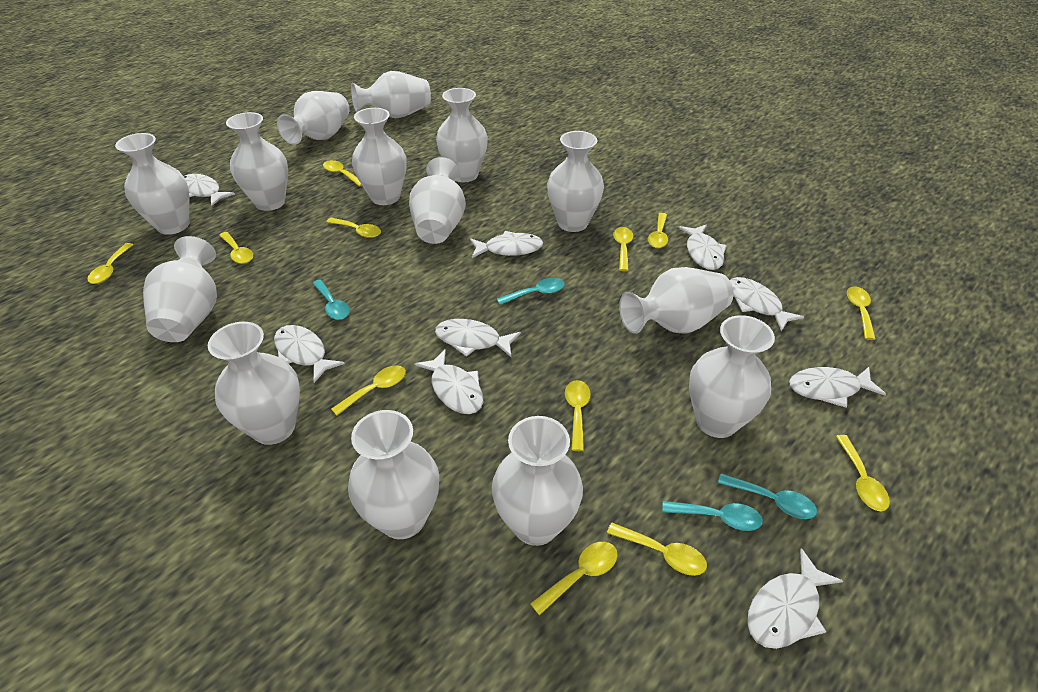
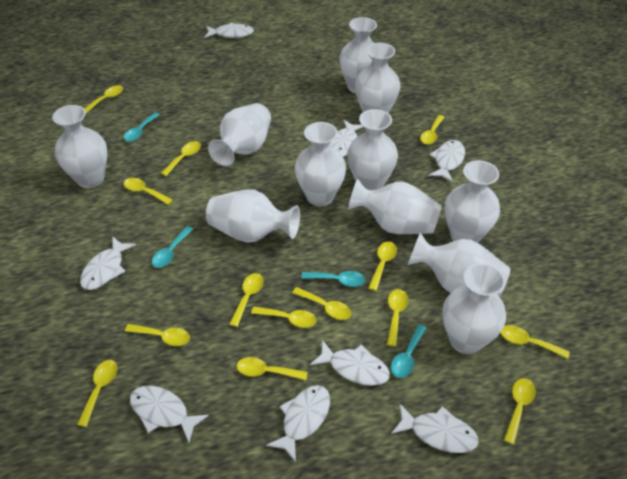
white fish: 9 -> 8
white vase: 14 -> 11
yellow spoon: 12 -> 14

